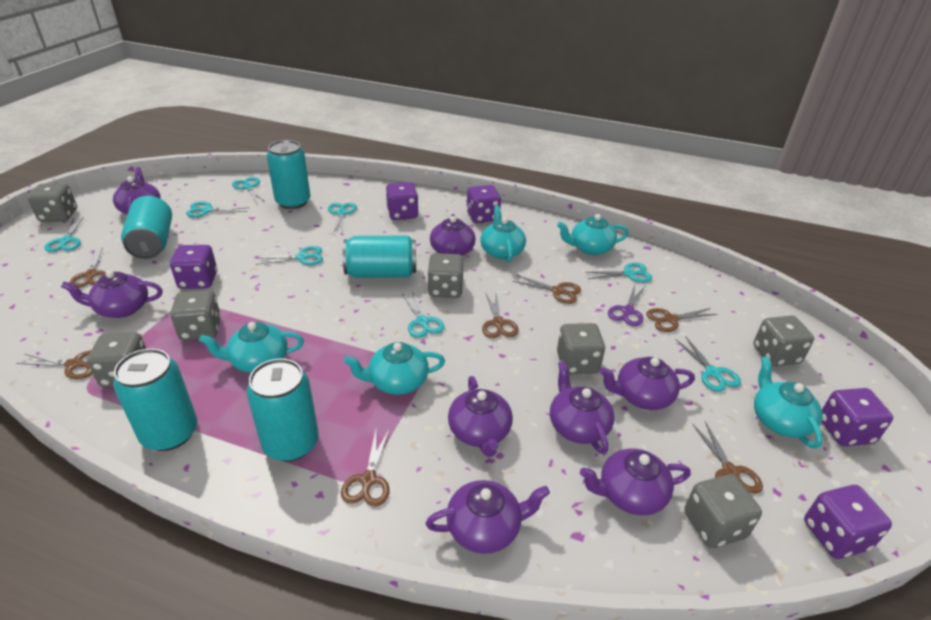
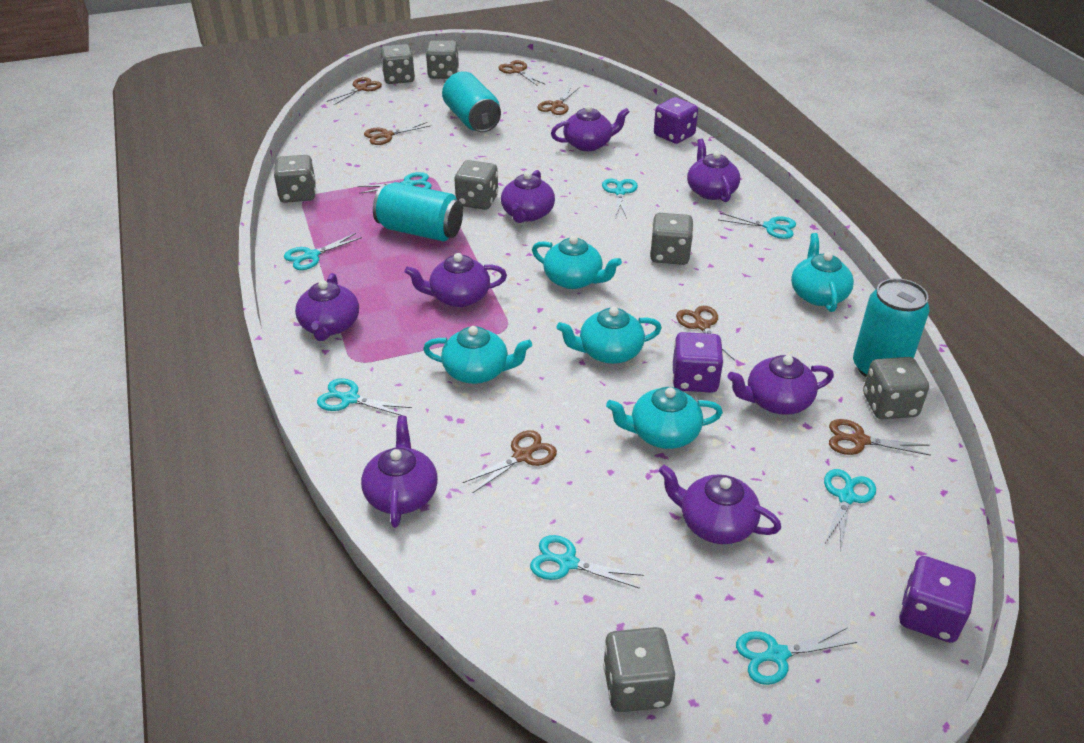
purple dice: 5 -> 3
purple scissors: 1 -> 0
turquoise can: 5 -> 3

